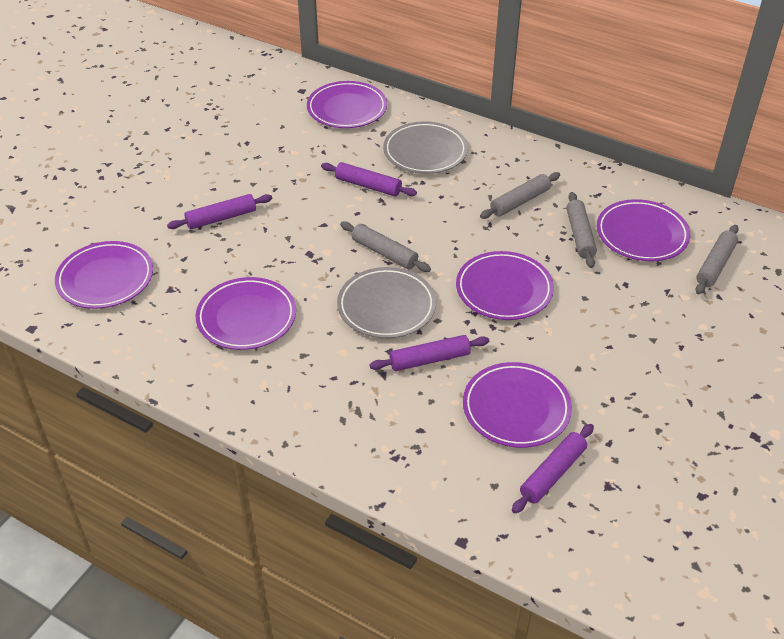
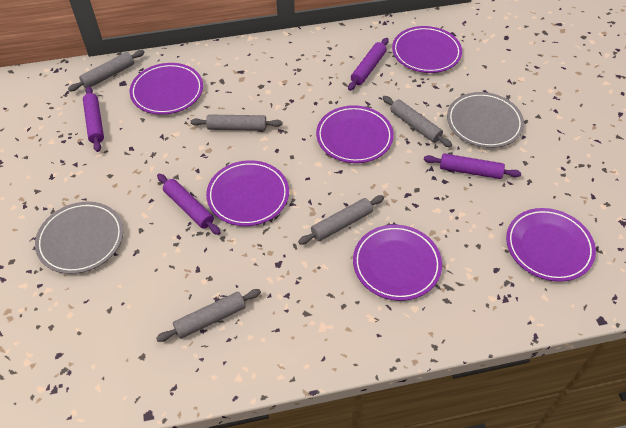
grey rolling pin: 4 -> 5

